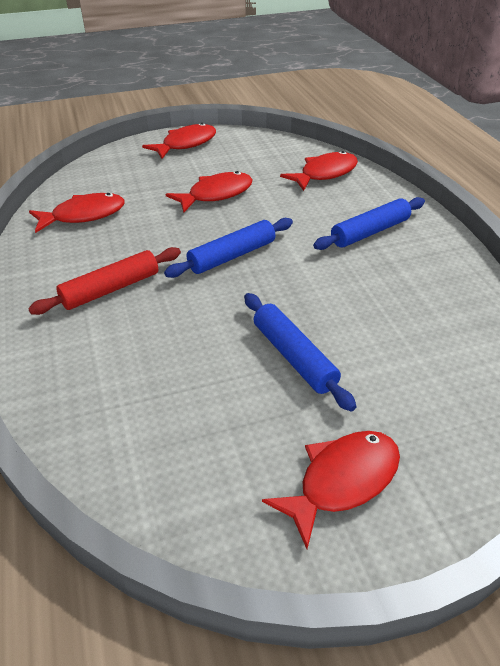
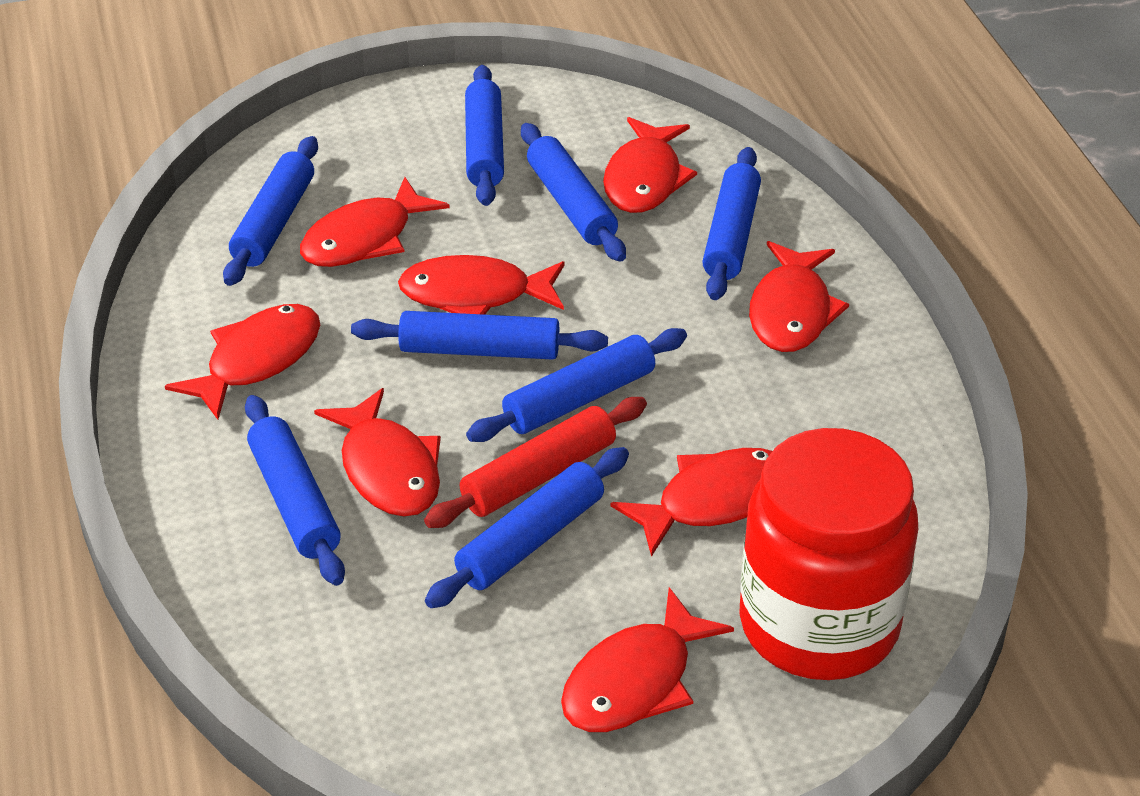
blue rolling pin: 3 -> 8
red fish: 5 -> 8
red jar: 0 -> 1

